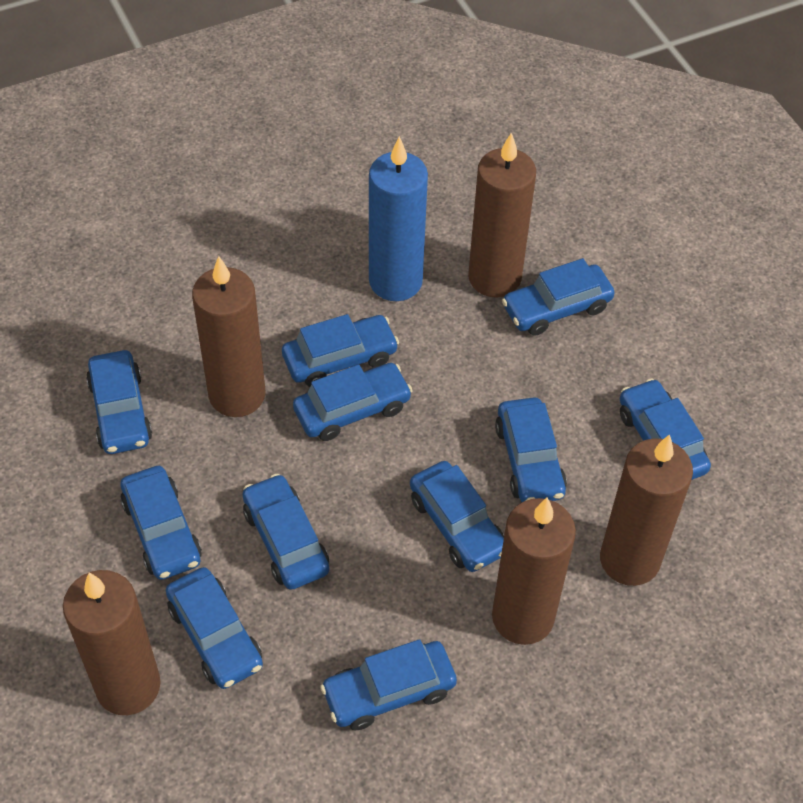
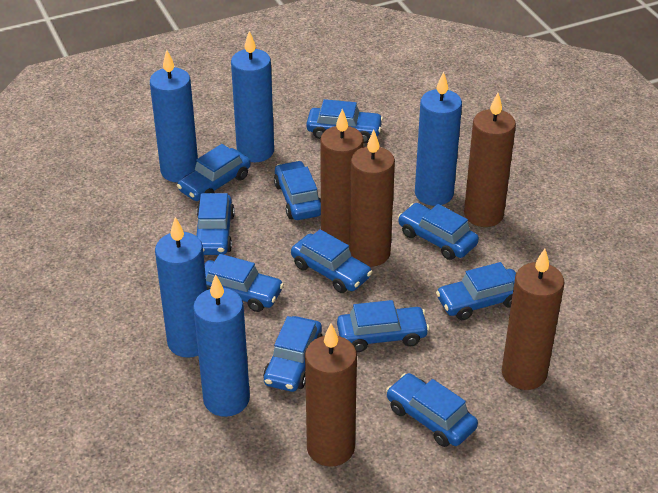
blue candle: 1 -> 5

